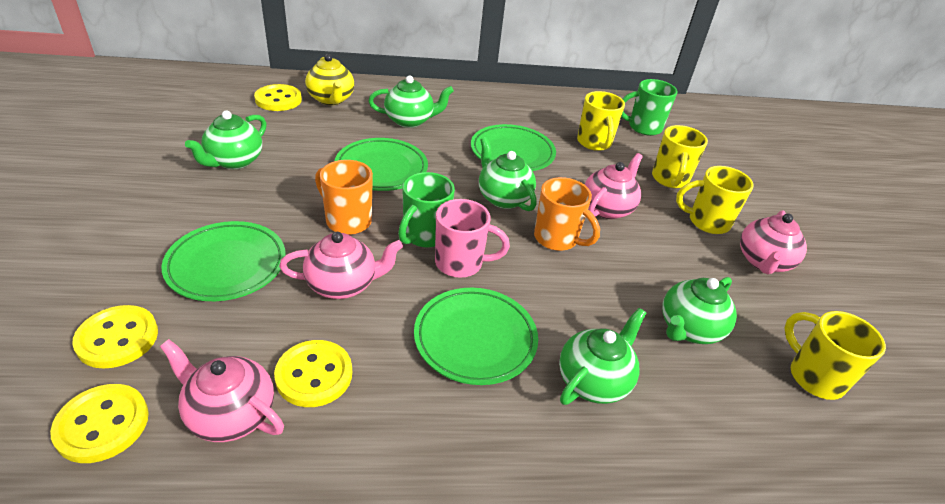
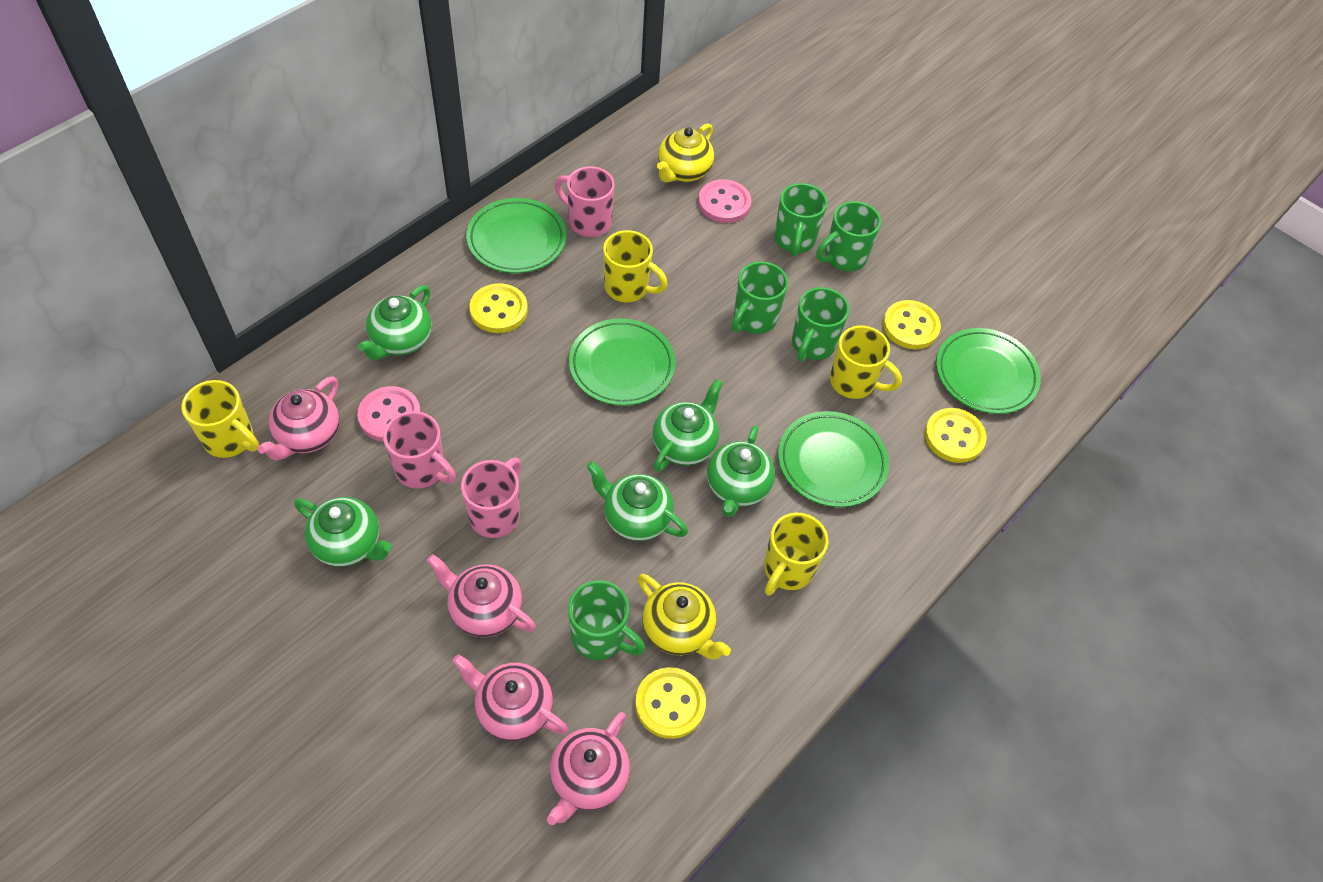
green mug: 2 -> 5
orange mug: 2 -> 0
pink button: 0 -> 2
pink mug: 1 -> 3
yellow teapot: 1 -> 2

